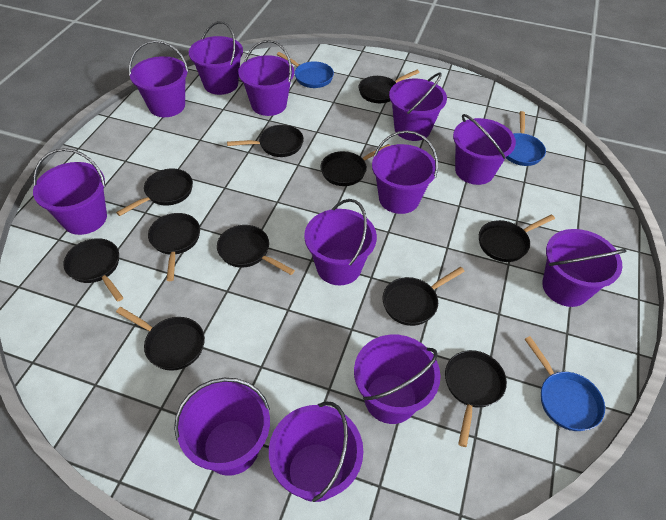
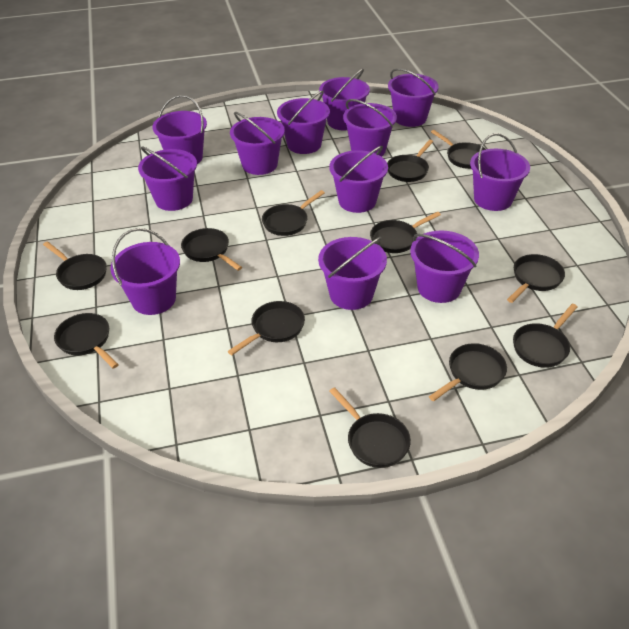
black pan: 11 -> 12
blue pan: 3 -> 0

